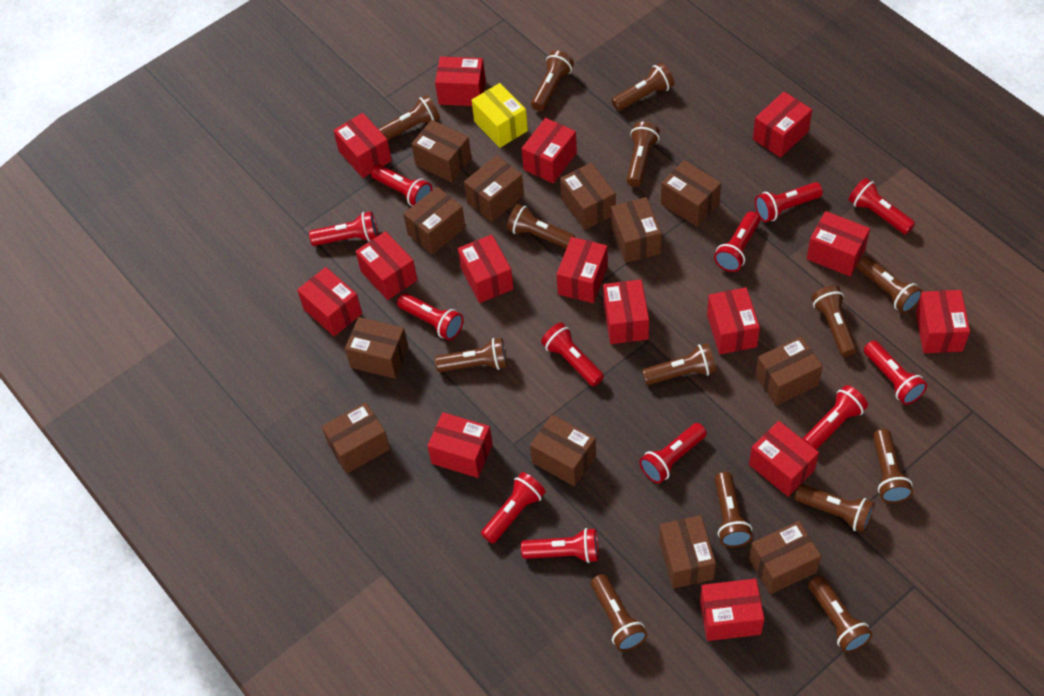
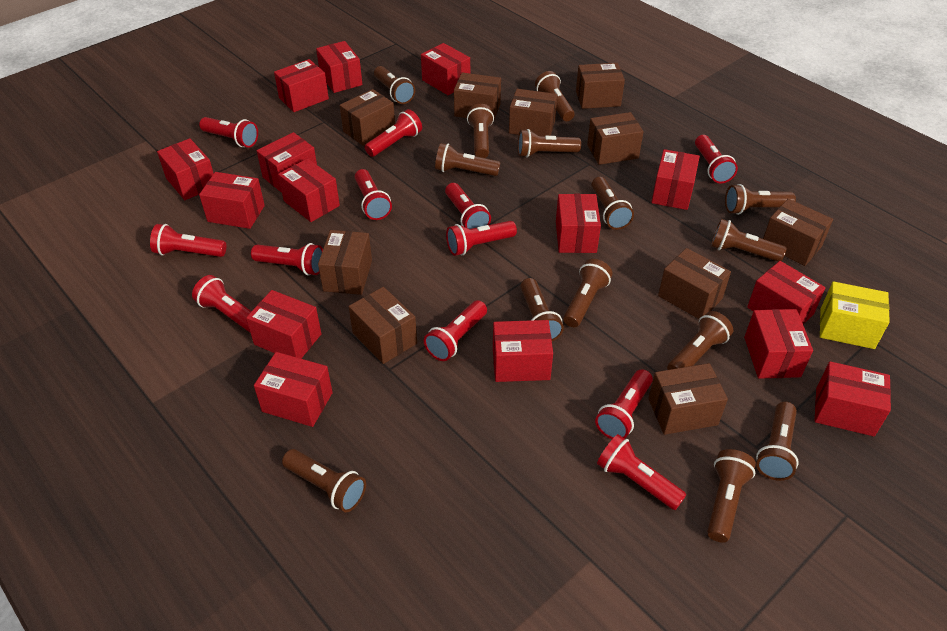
brown box: 12 -> 10

